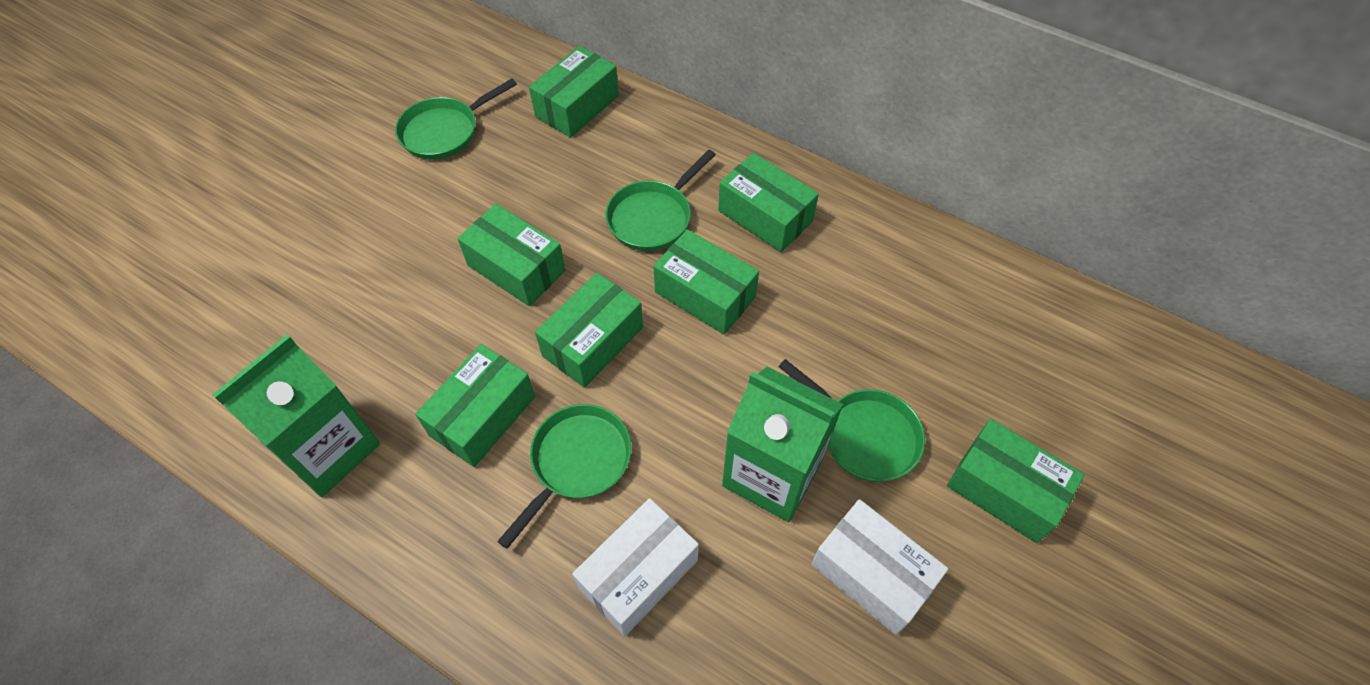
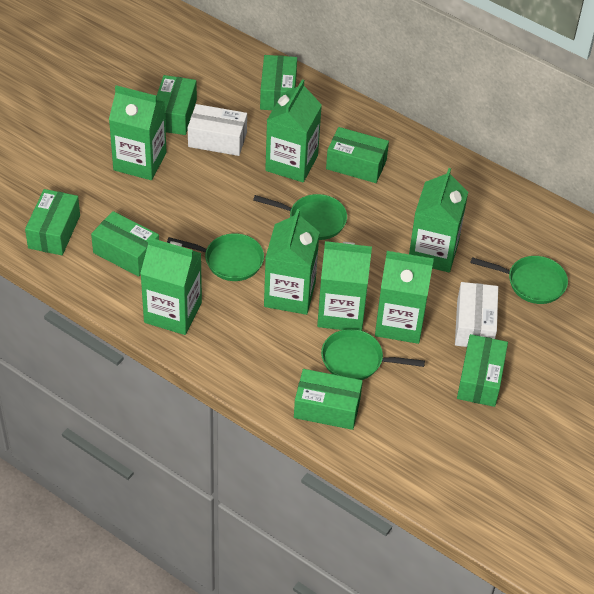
green carton: 2 -> 7

